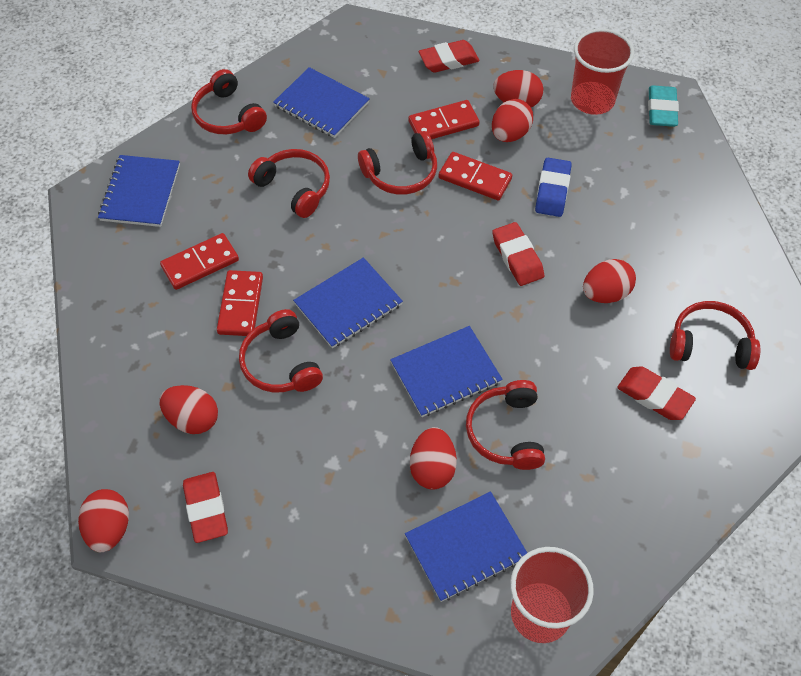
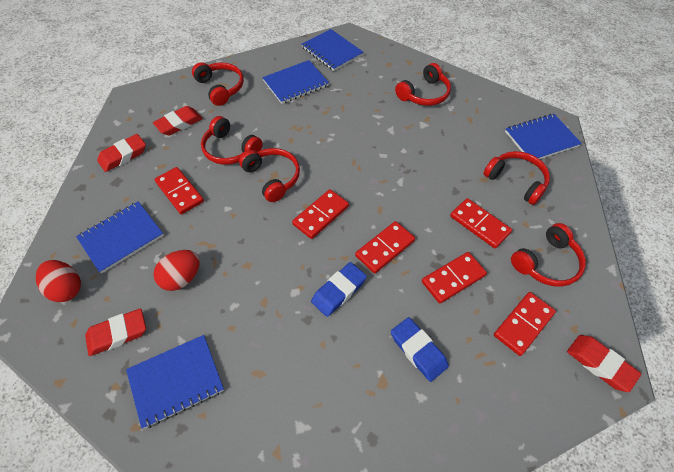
blue eraser: 1 -> 2
red cup: 2 -> 0
red domino: 4 -> 6
red egg: 6 -> 2
turquoise eraser: 1 -> 0

